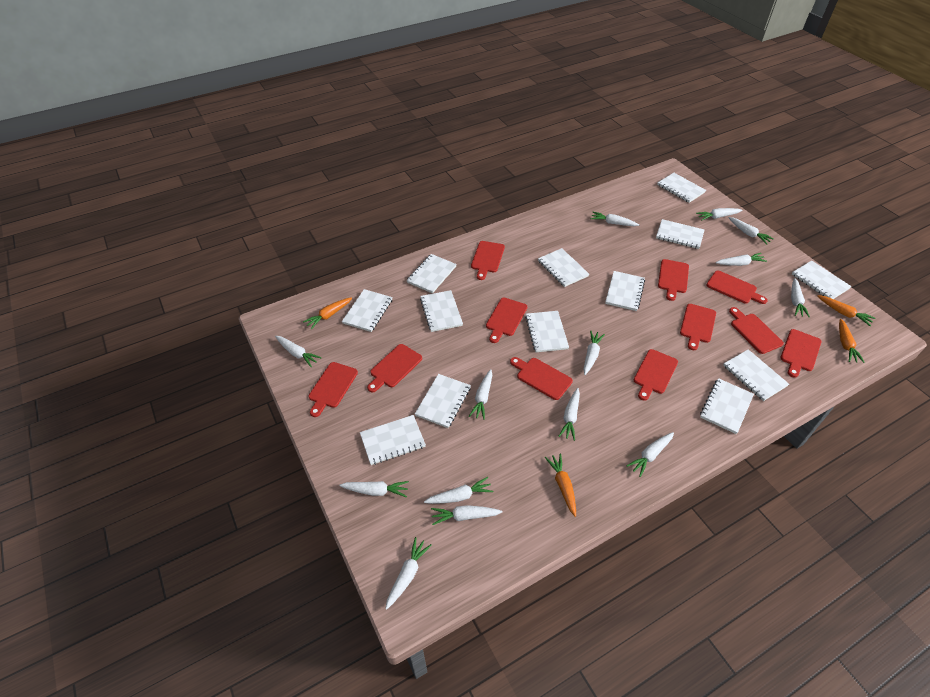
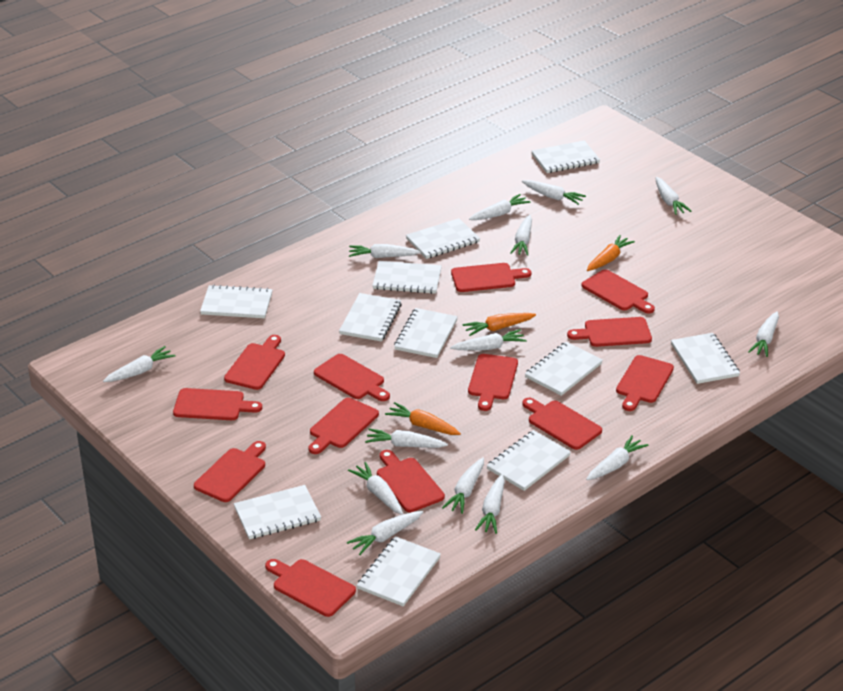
orange carrot: 4 -> 3
red cutting board: 11 -> 13
white notebook: 13 -> 11

